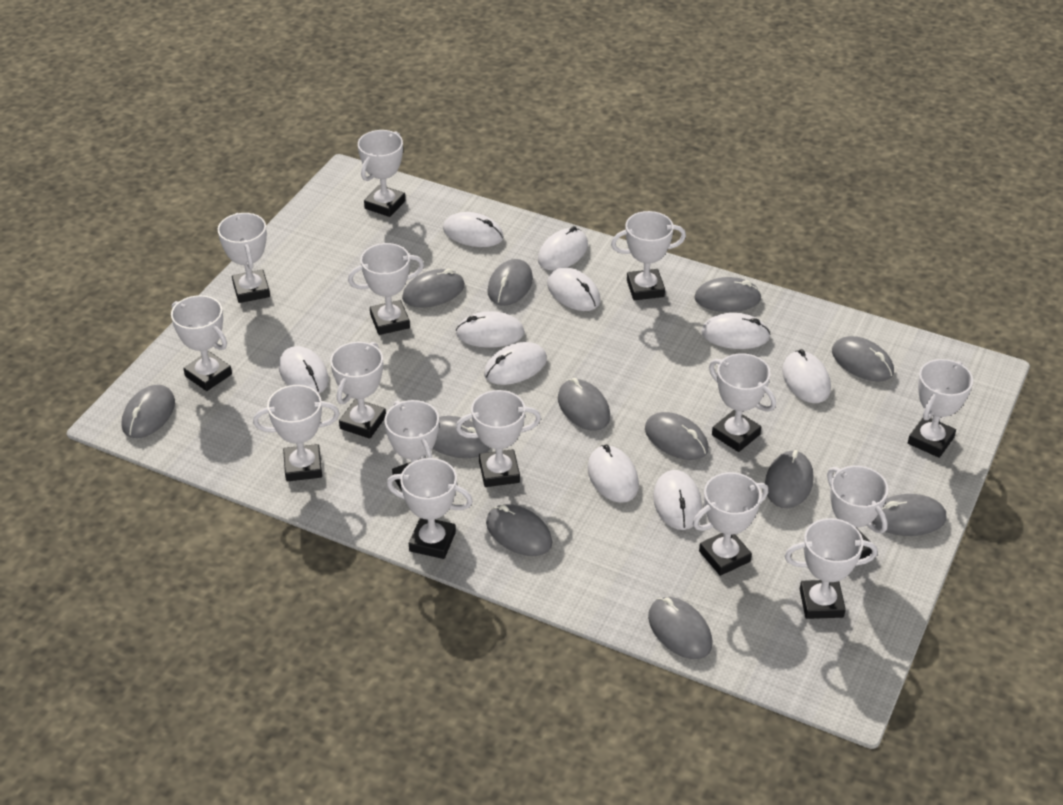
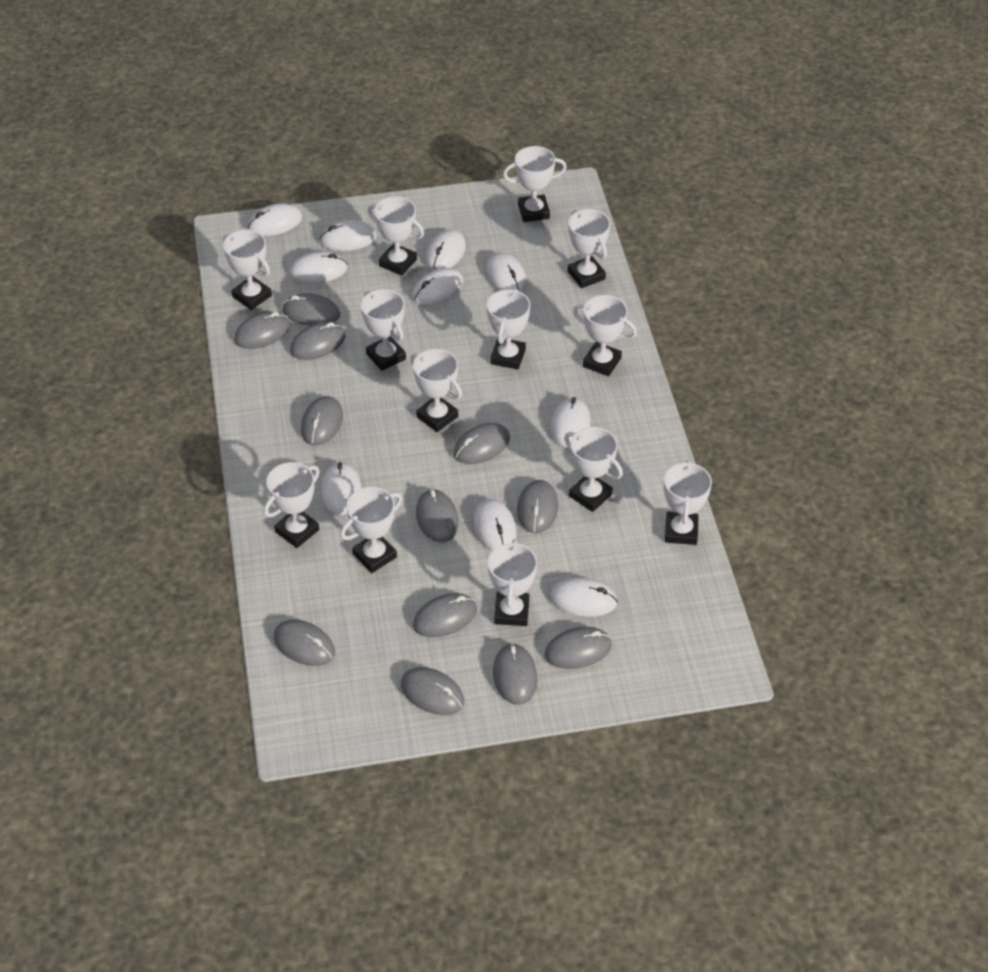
white trophy: 15 -> 13

